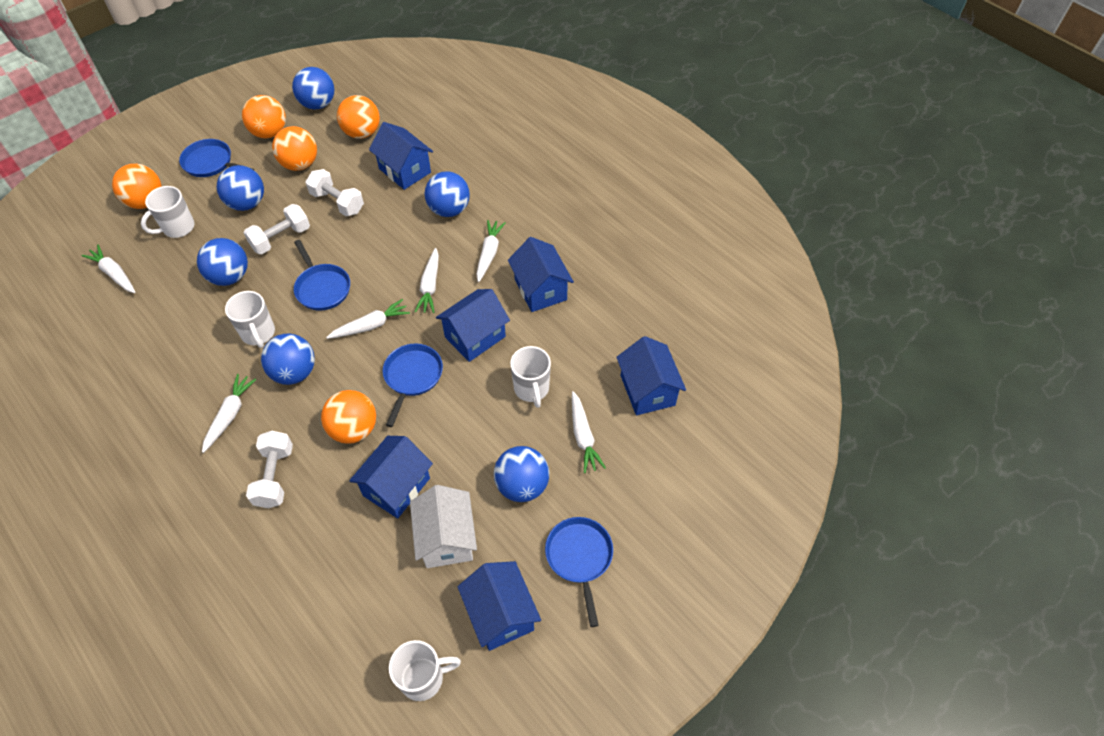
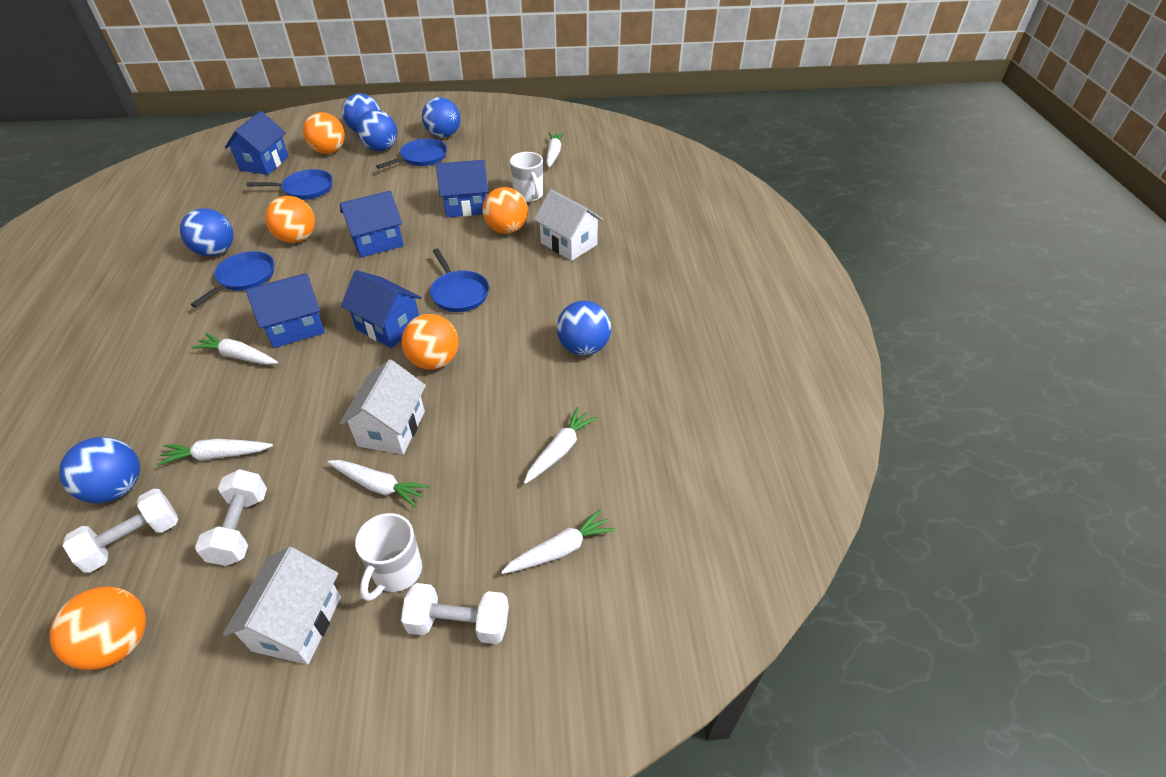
blue house: 6 -> 5
white house: 1 -> 3
white mug: 4 -> 2

